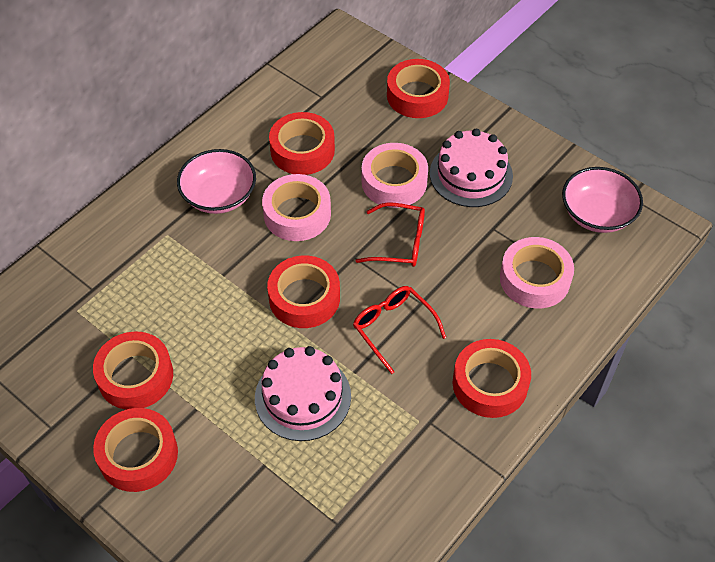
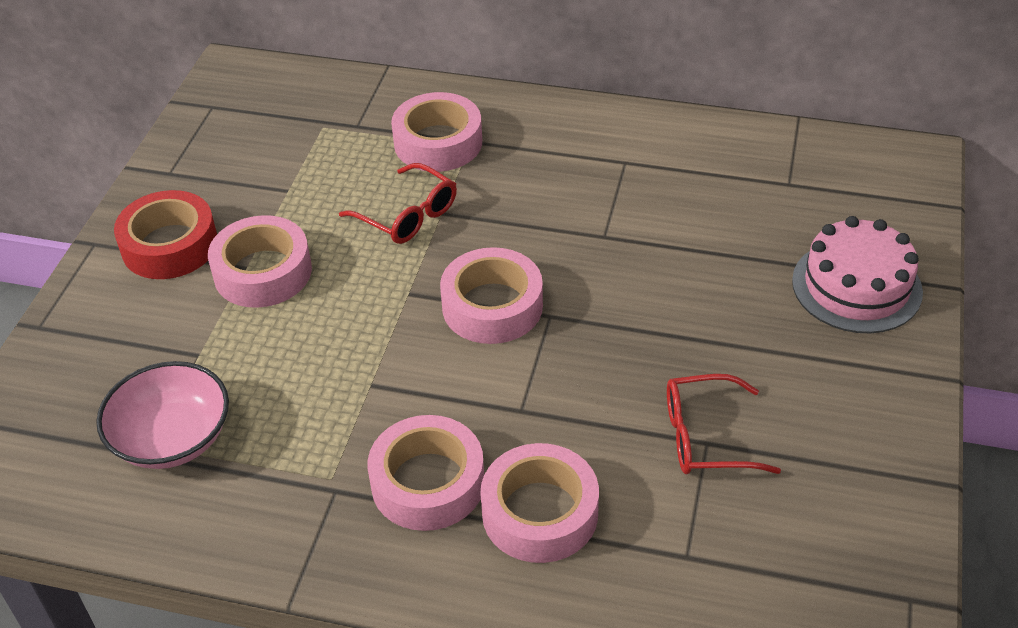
pink bowl: 2 -> 1
pink cake: 2 -> 1
pink tape: 3 -> 5
red tape: 6 -> 1

